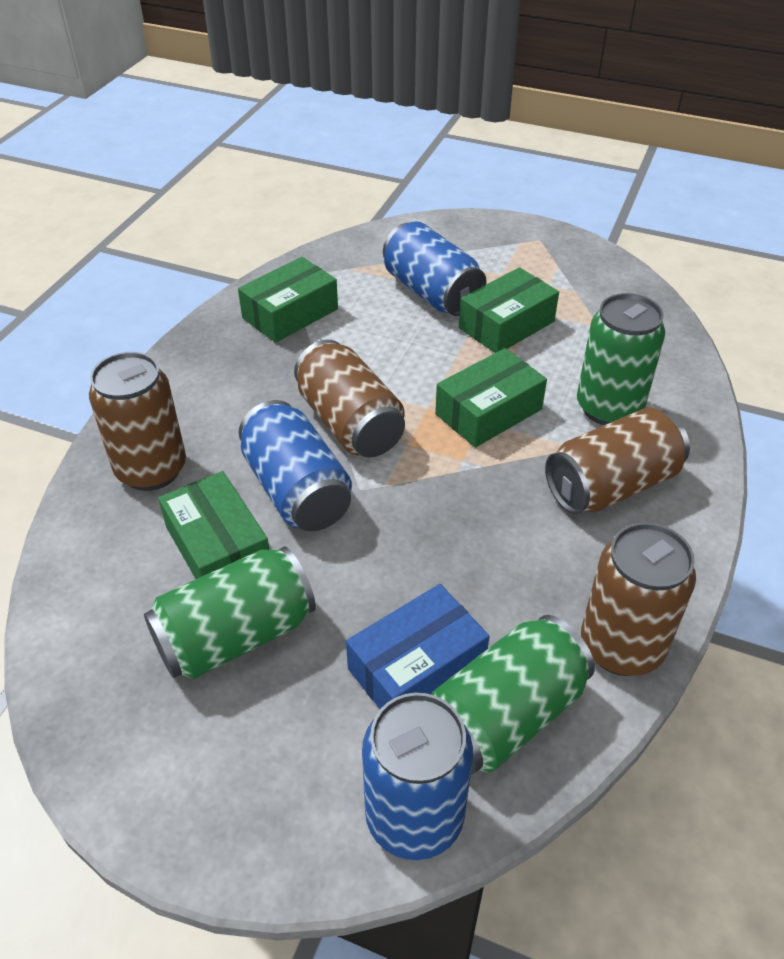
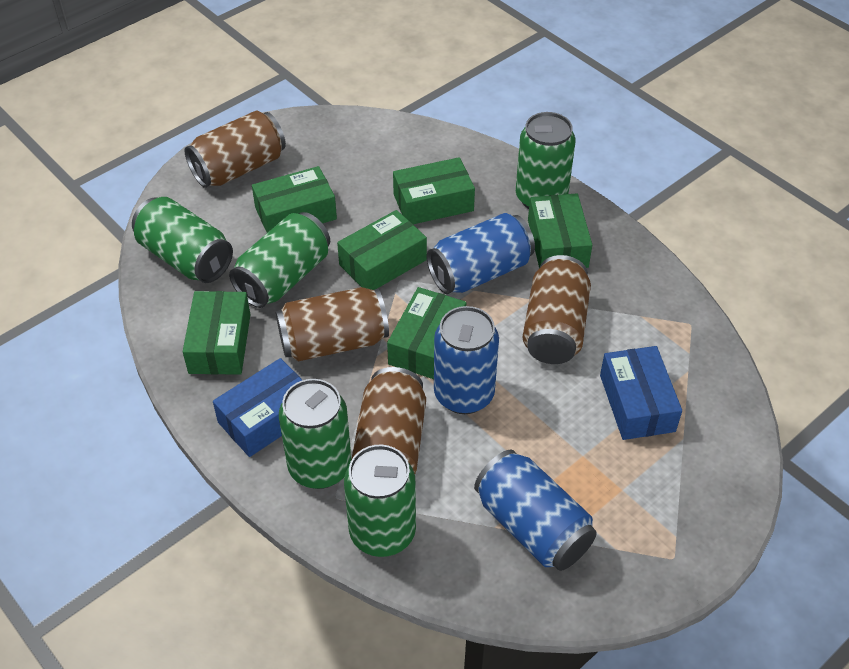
blue box: 1 -> 2
green box: 4 -> 6
green can: 3 -> 5

